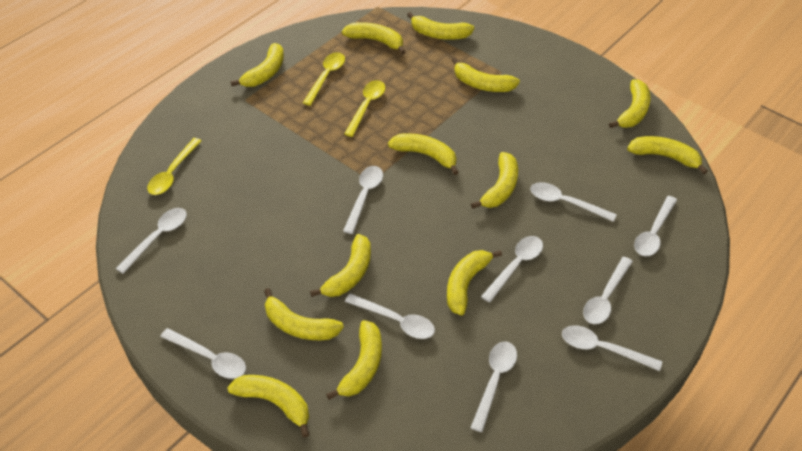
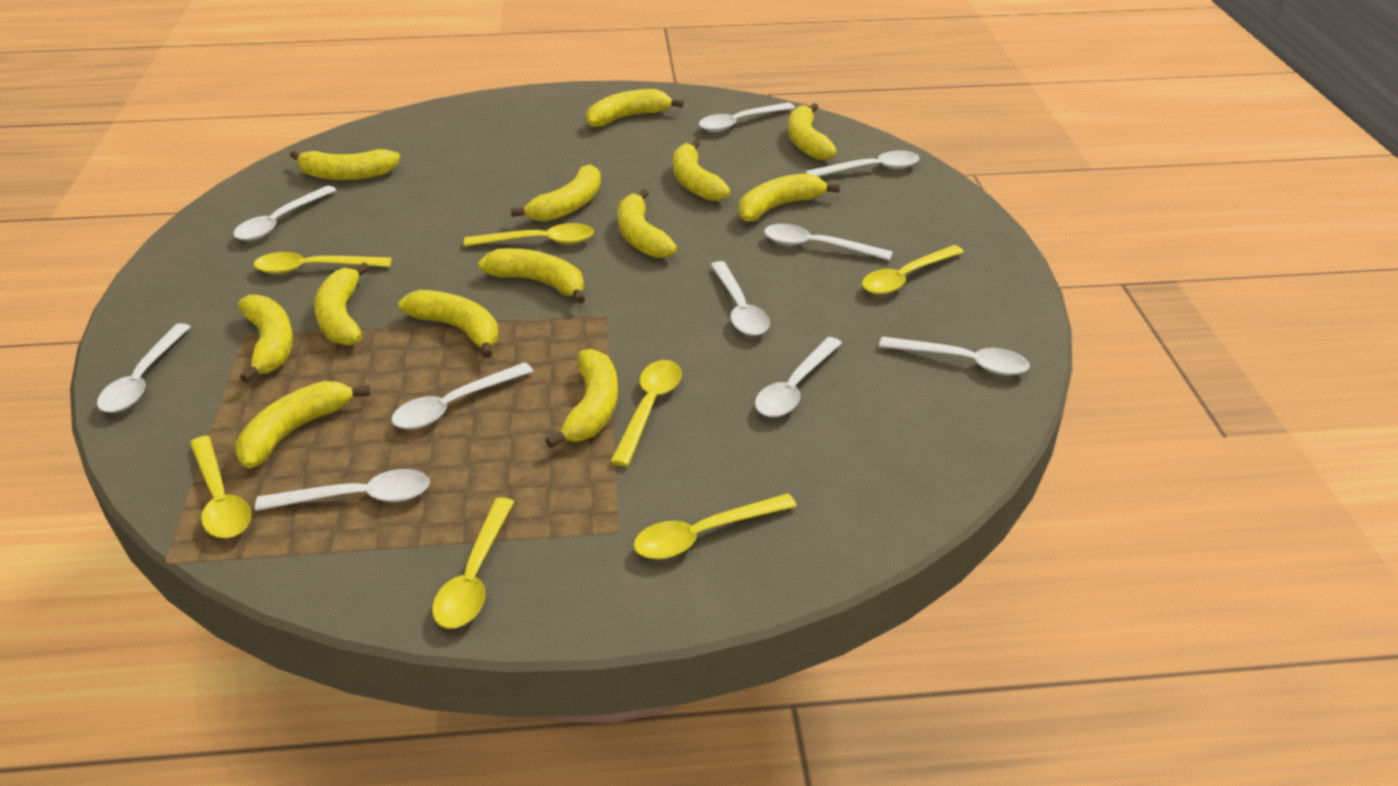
yellow spoon: 3 -> 7

